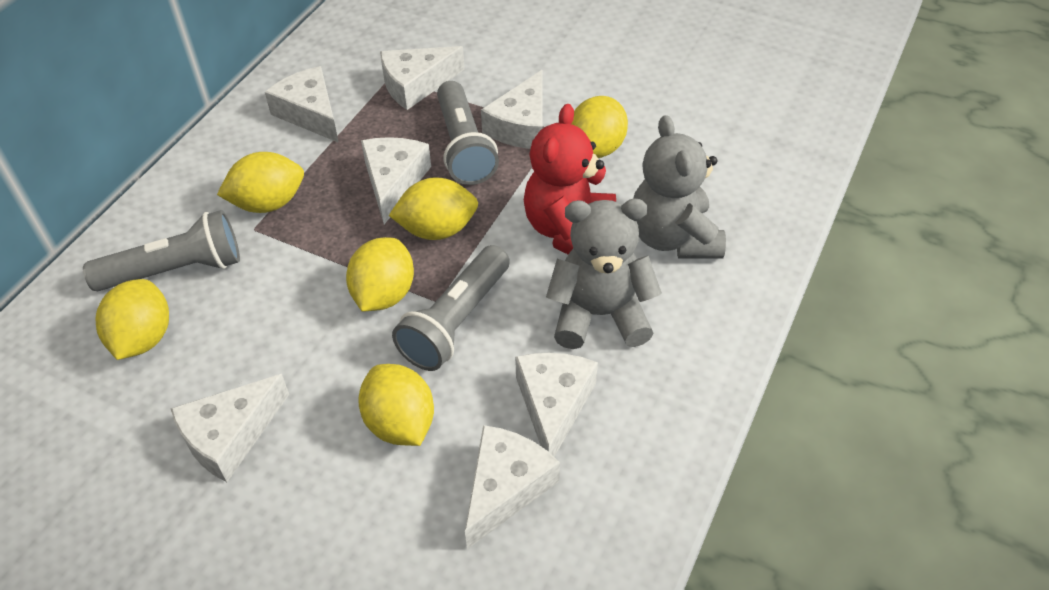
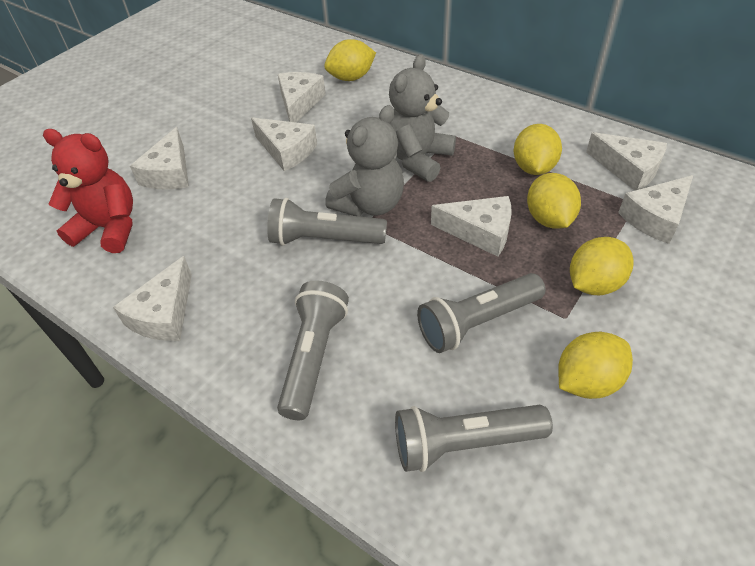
grey flashlight: 3 -> 4
yellow lemon: 6 -> 5

